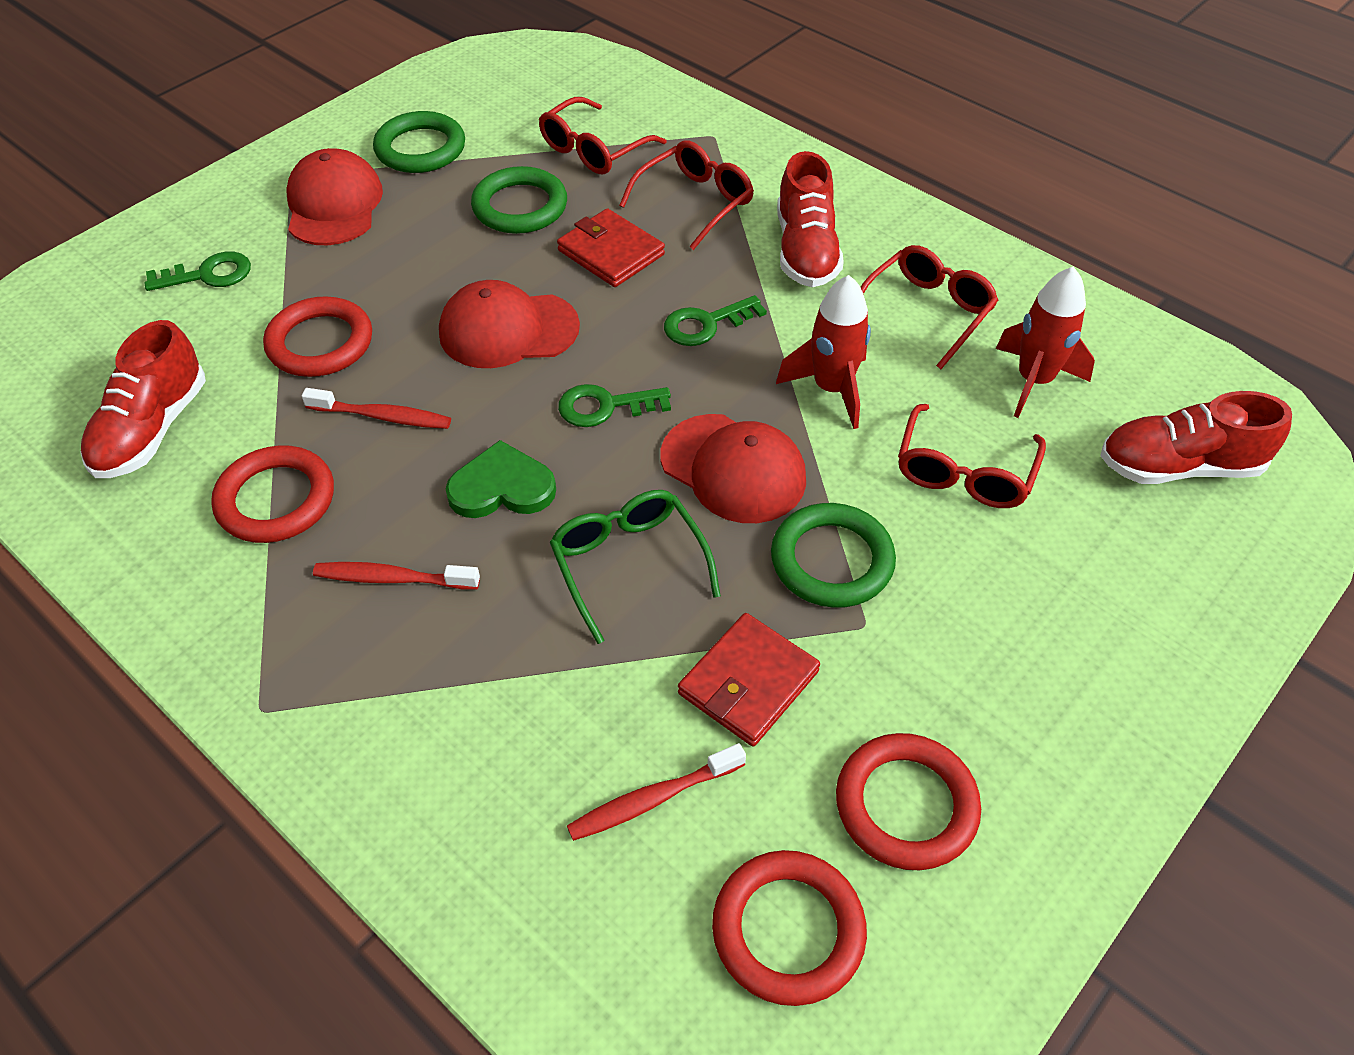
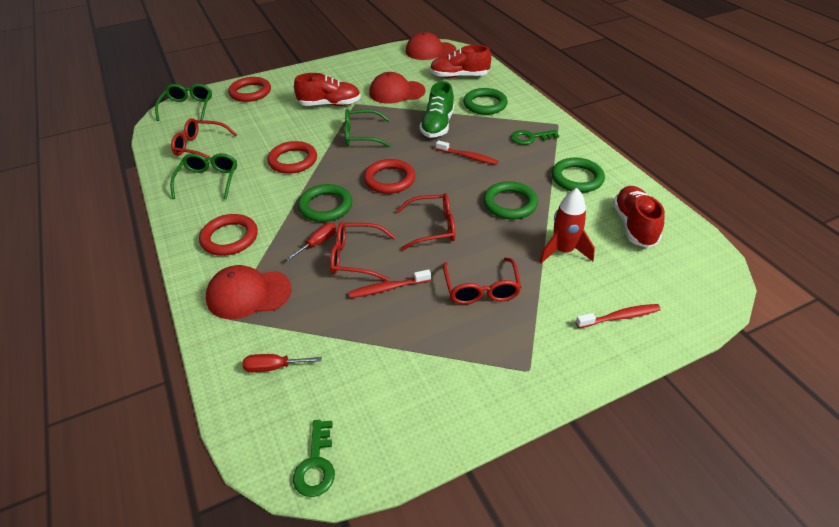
green glasses: 1 -> 3
green heart: 1 -> 0
green key: 3 -> 2
green ring: 3 -> 4
green shoe: 0 -> 1
red rocket: 2 -> 1
red screwdriver: 0 -> 2
red wallet: 2 -> 0

